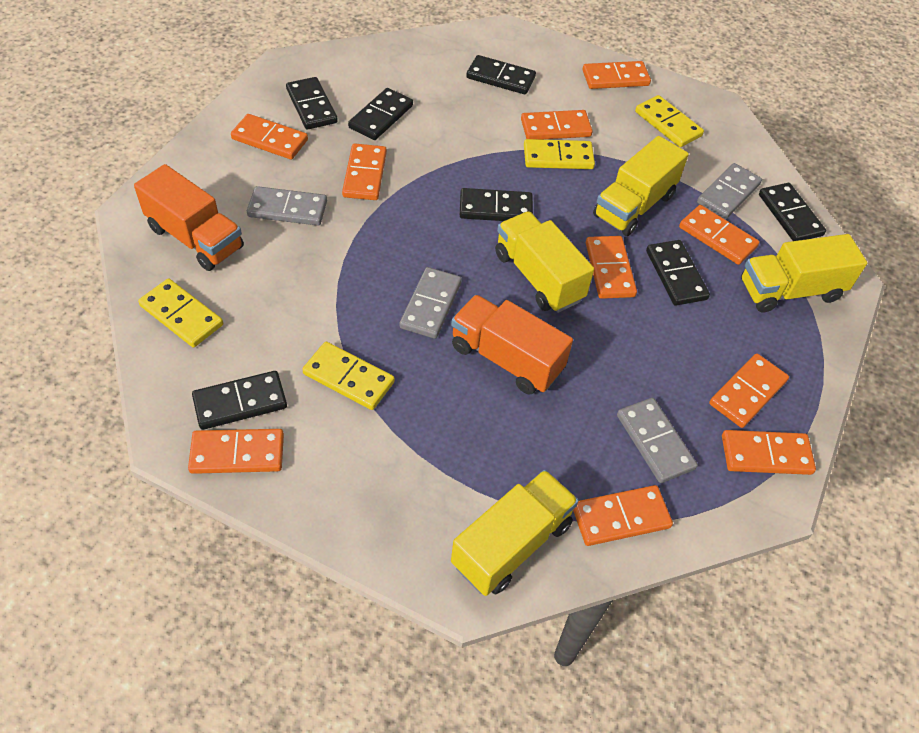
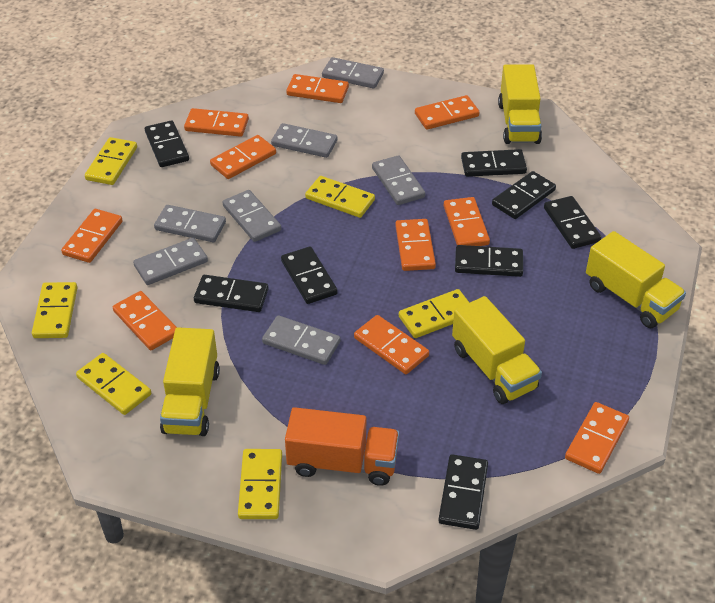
black domino: 7 -> 8
grey domino: 4 -> 7
orange truck: 2 -> 1
yellow domino: 4 -> 6

